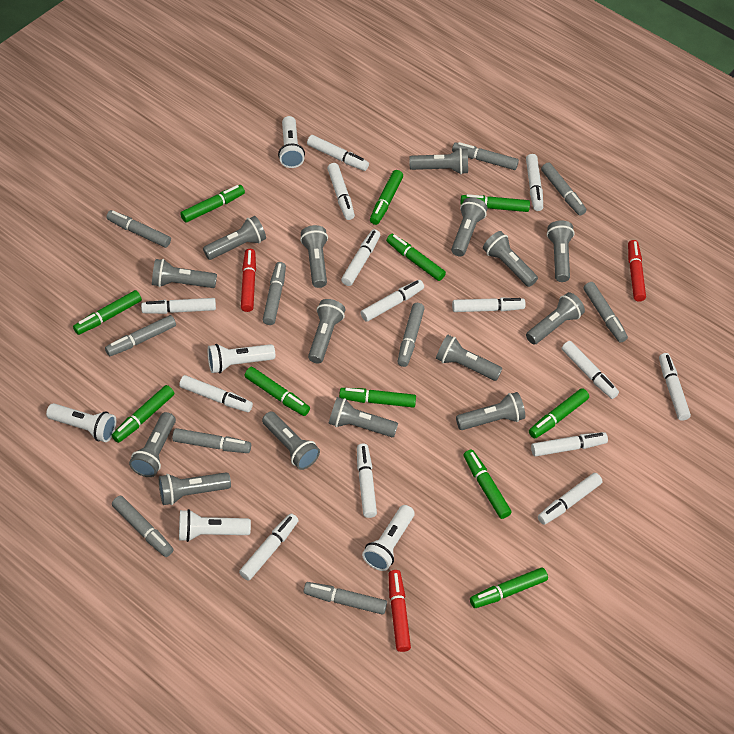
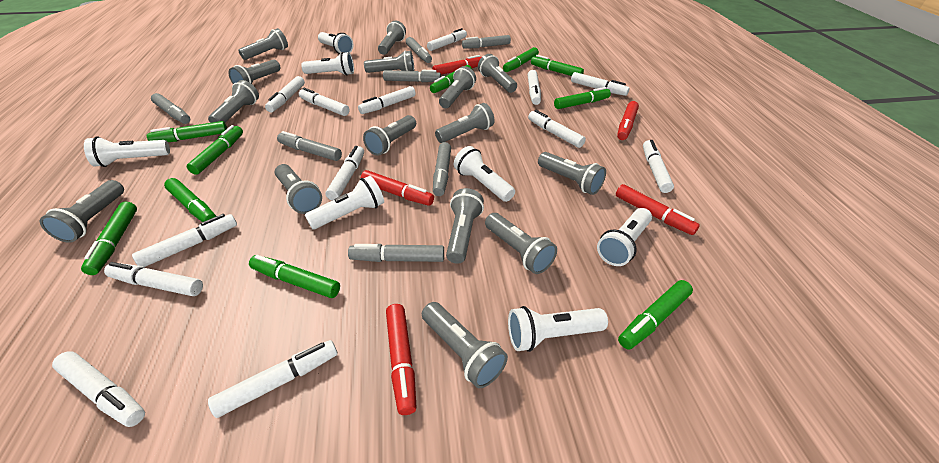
green marker: 11 -> 10
grey marker: 10 -> 7
red marker: 3 -> 5
white flashlight: 5 -> 7
white marker: 14 -> 13

